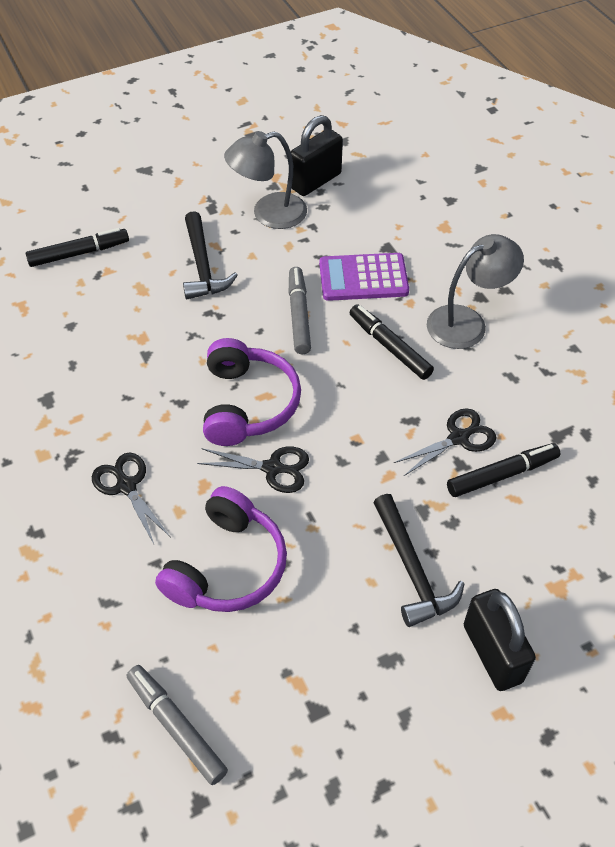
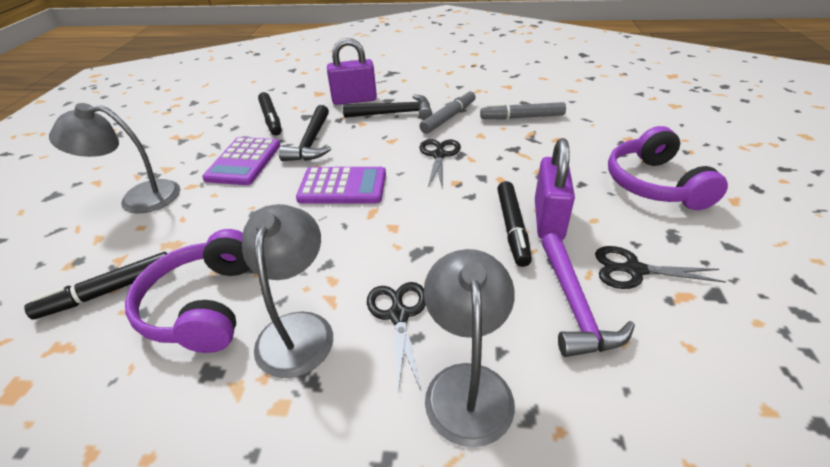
black padlock: 2 -> 0
grey lamp: 2 -> 3
purple calculator: 1 -> 2
purple hammer: 0 -> 1
purple padlock: 0 -> 2

